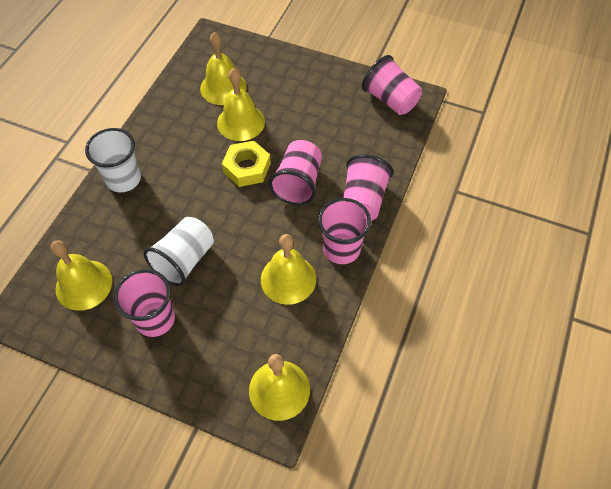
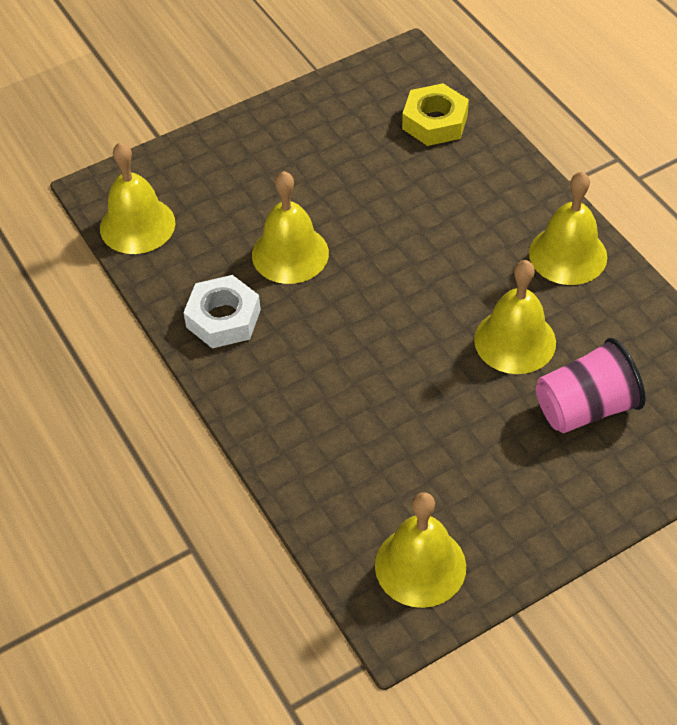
pink cup: 5 -> 1
white cup: 2 -> 0
white nut: 0 -> 1

